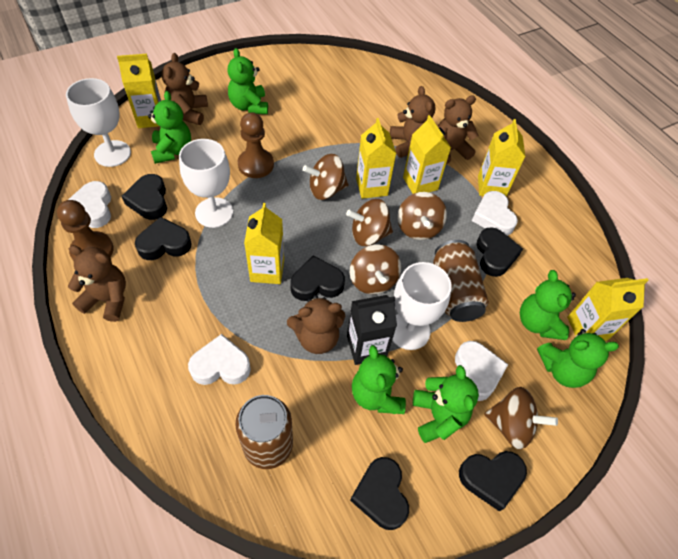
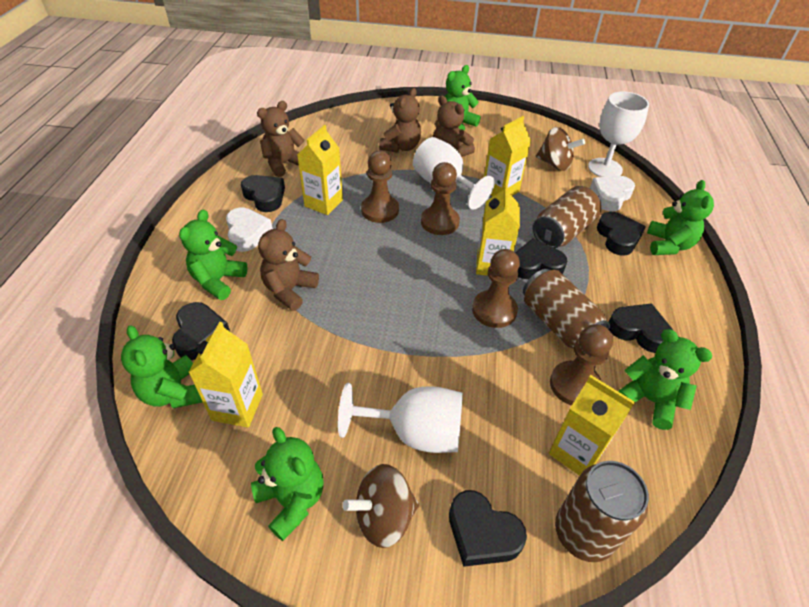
black carton: 1 -> 0
brown can: 2 -> 3
brown pawn: 2 -> 4
brown spinning top: 5 -> 2
brown teddy bear: 5 -> 4
white heart: 4 -> 2
yellow carton: 6 -> 5

